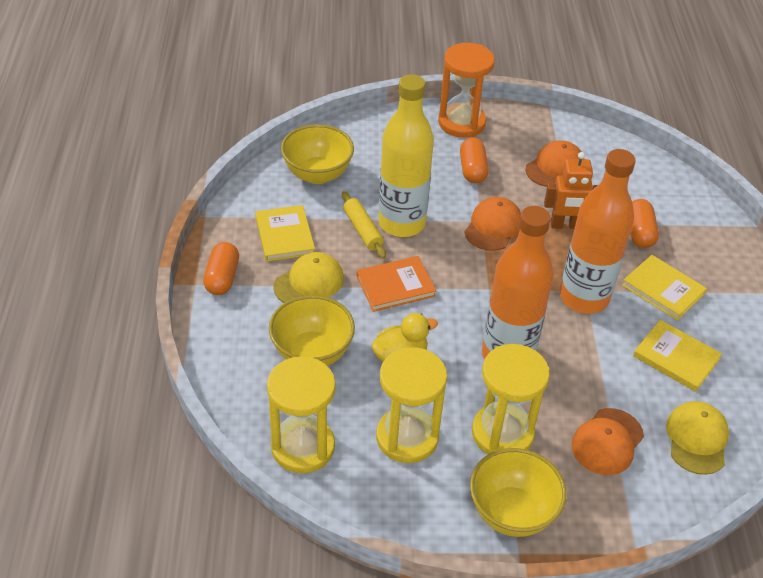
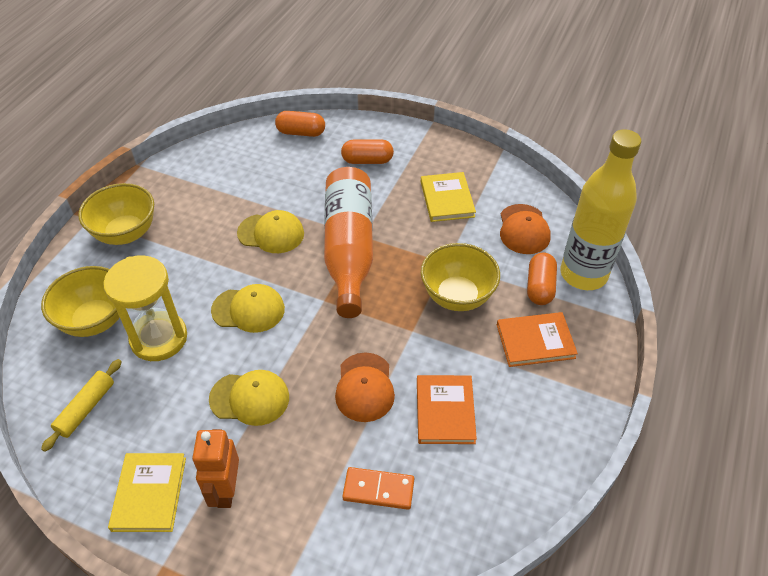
orange book: 1 -> 2
orange bottle: 2 -> 1
orange cap: 3 -> 2
orange domino: 0 -> 1
orange hourglass: 1 -> 0
yellow book: 3 -> 2
yellow cap: 2 -> 3
yellow duck: 1 -> 0
yellow hourglass: 3 -> 1

